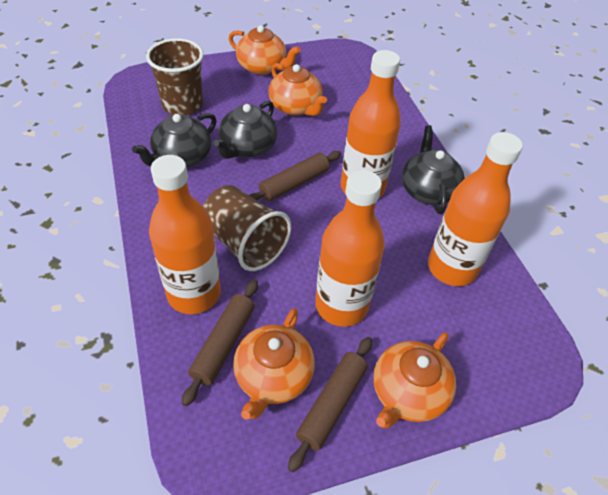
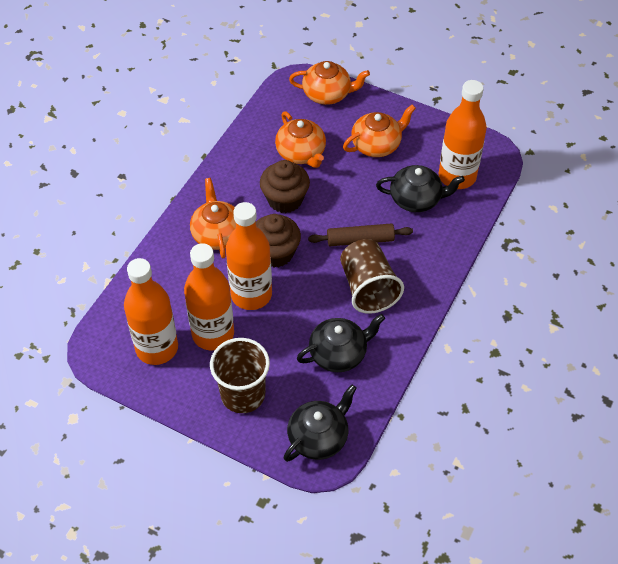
brown cupcake: 0 -> 2
brown rolling pin: 3 -> 1

